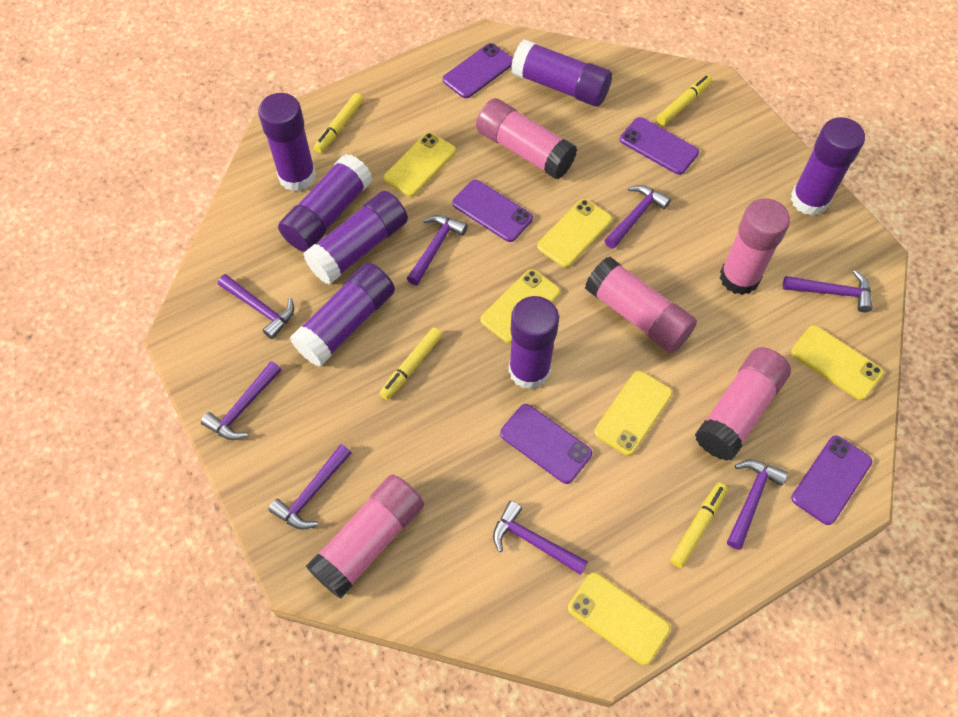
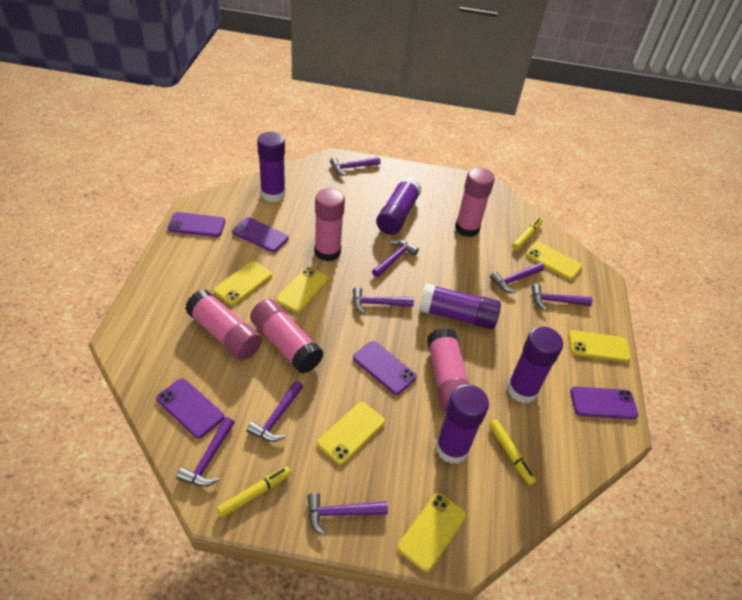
purple glue stick: 7 -> 5
yellow marker: 4 -> 3

